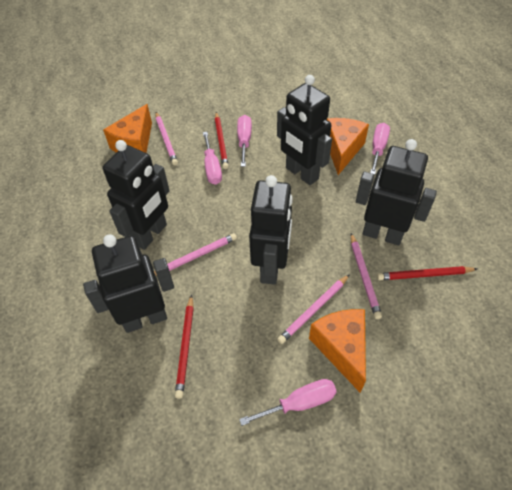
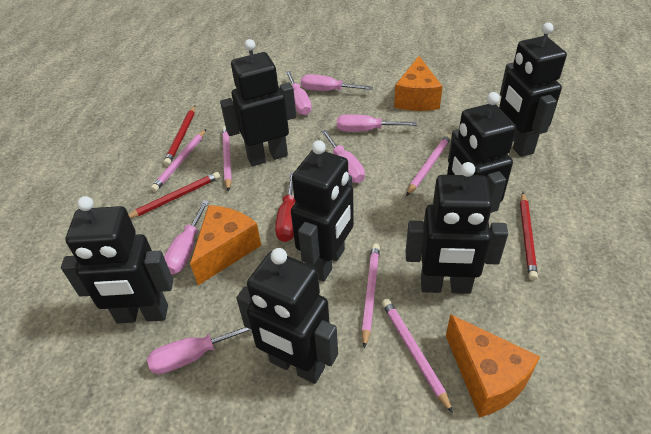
black robot: 5 -> 7
pink pencil: 4 -> 5
pink screwdriver: 4 -> 6
red screwdriver: 0 -> 1

